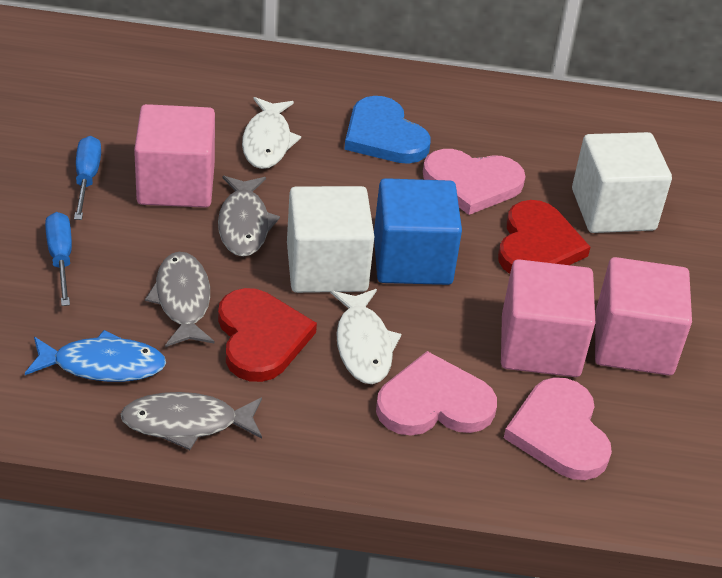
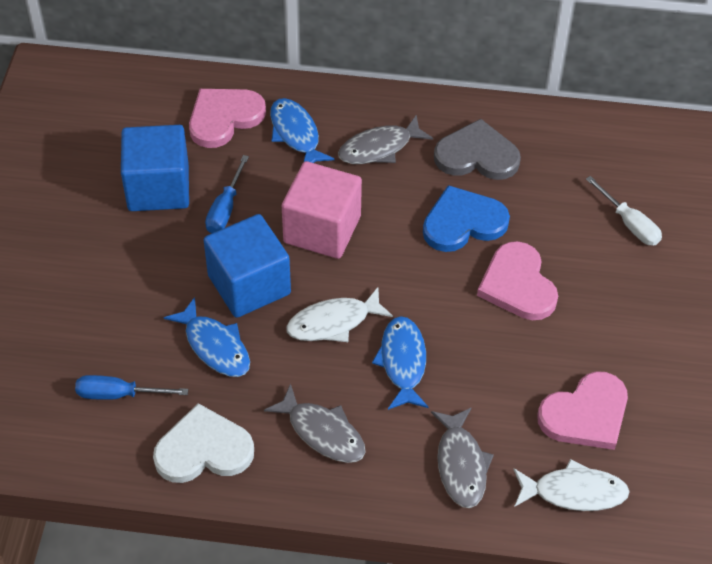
blue cube: 1 -> 2
blue fish: 1 -> 3
grey heart: 0 -> 1
pink cube: 3 -> 1
red heart: 2 -> 0
white cube: 2 -> 0
white heart: 0 -> 1
white screwdriver: 0 -> 1

